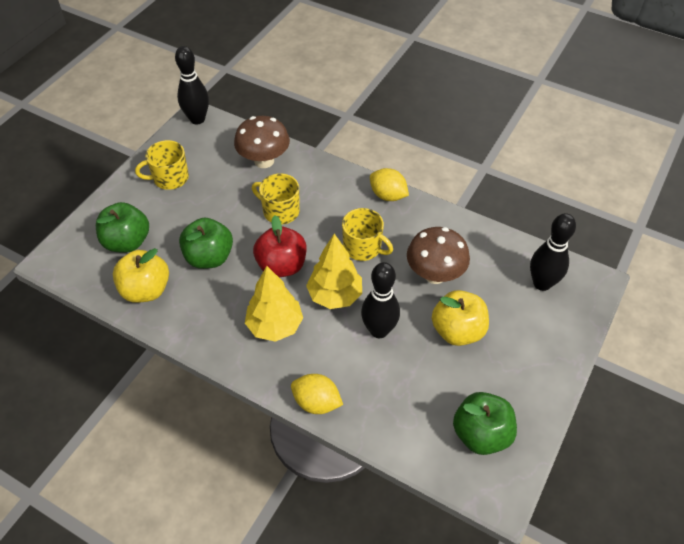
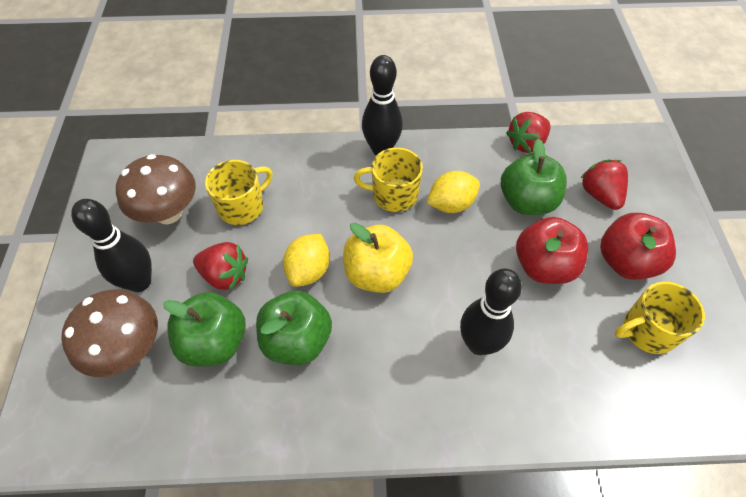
red apple: 1 -> 2
red strawberry: 0 -> 3
yellow apple: 2 -> 1
yellow tree: 2 -> 0

